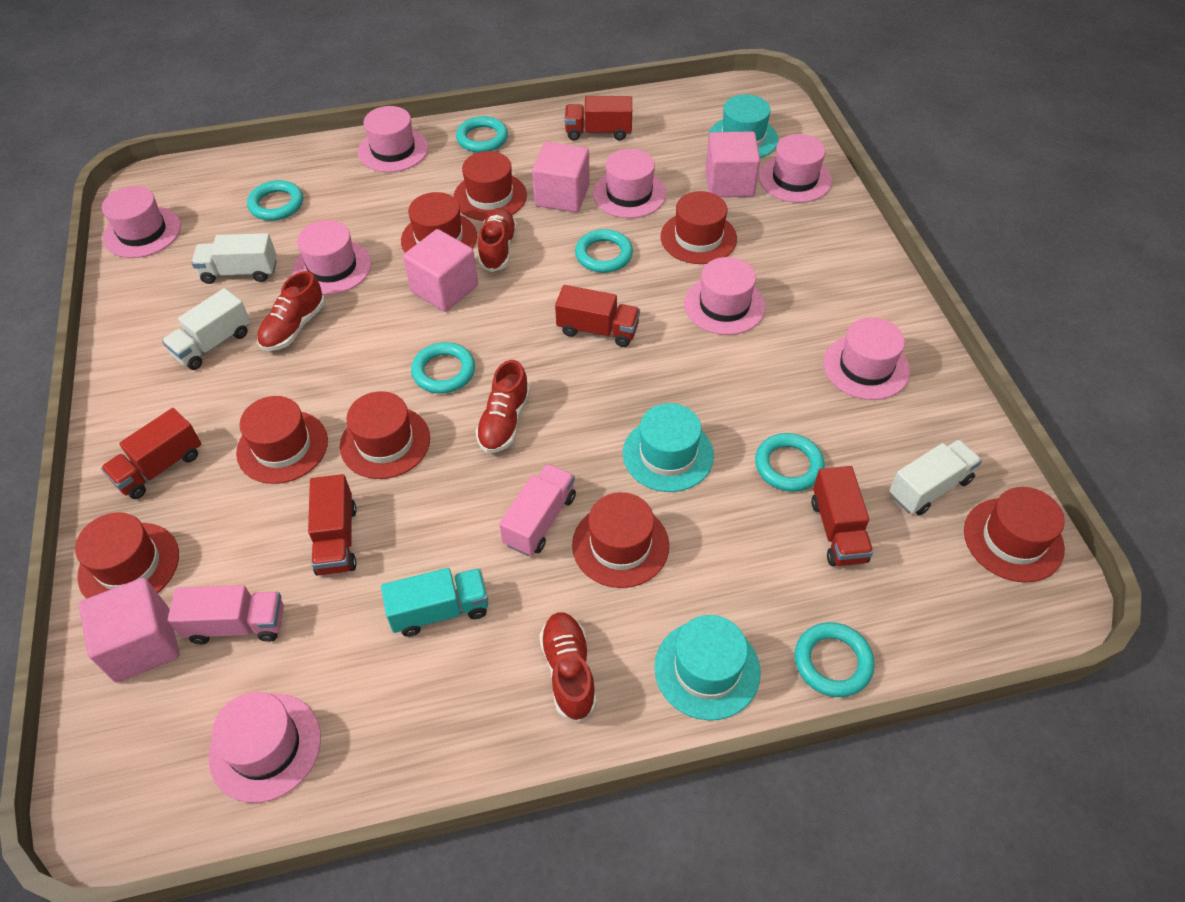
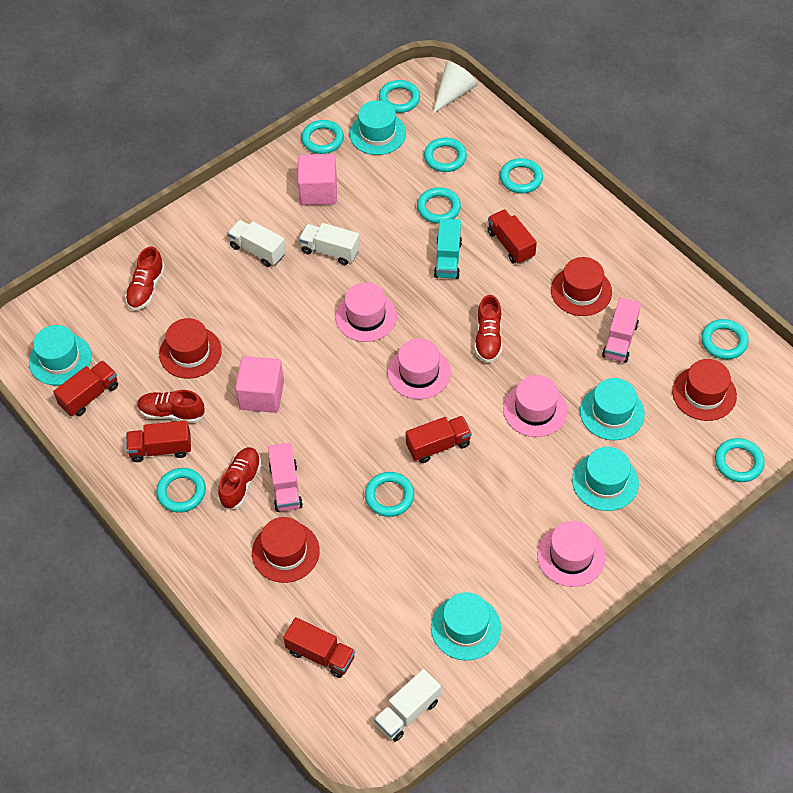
pink cube: 4 -> 2
pink hat: 8 -> 4
red hat: 8 -> 4
turquoise hat: 3 -> 5
turquoise ring: 6 -> 9
white cone: 0 -> 1

